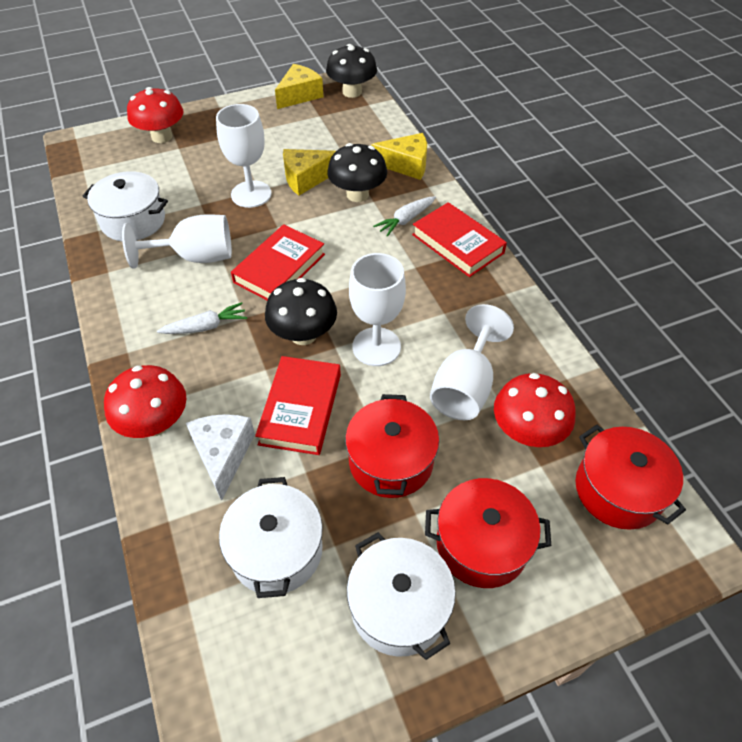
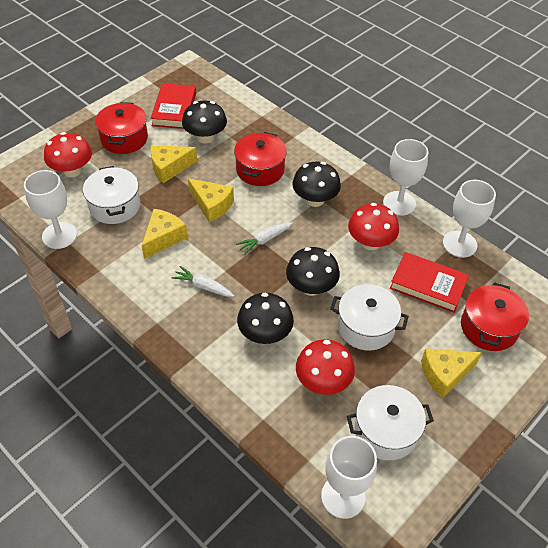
black mushroom: 3 -> 4
red book: 3 -> 2
white cheese: 1 -> 0
yellow cheese: 3 -> 4

